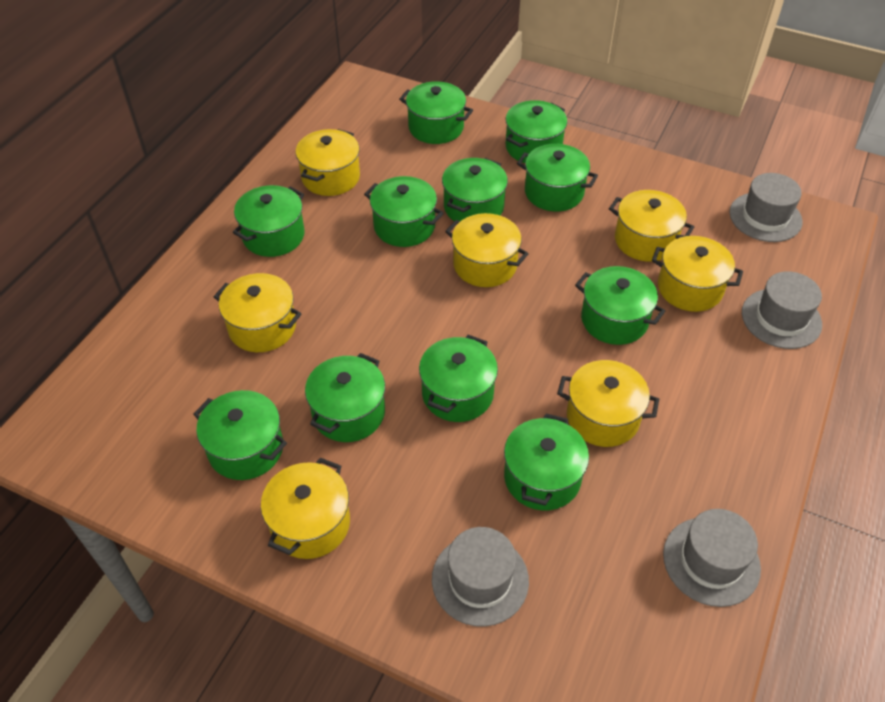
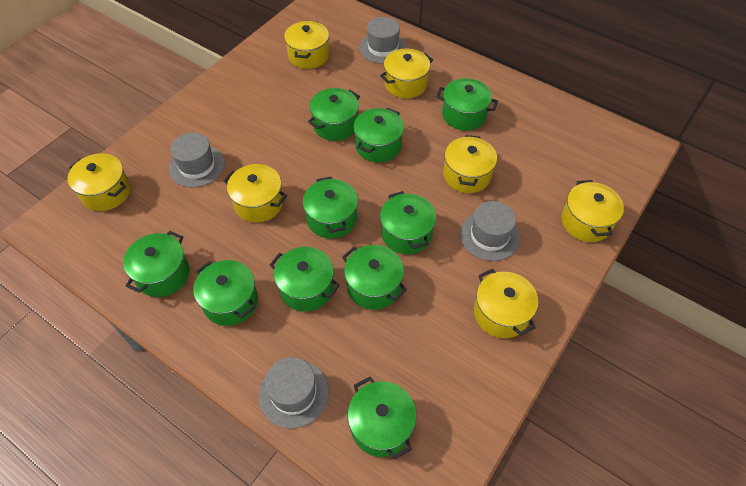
green pot: 11 -> 10

